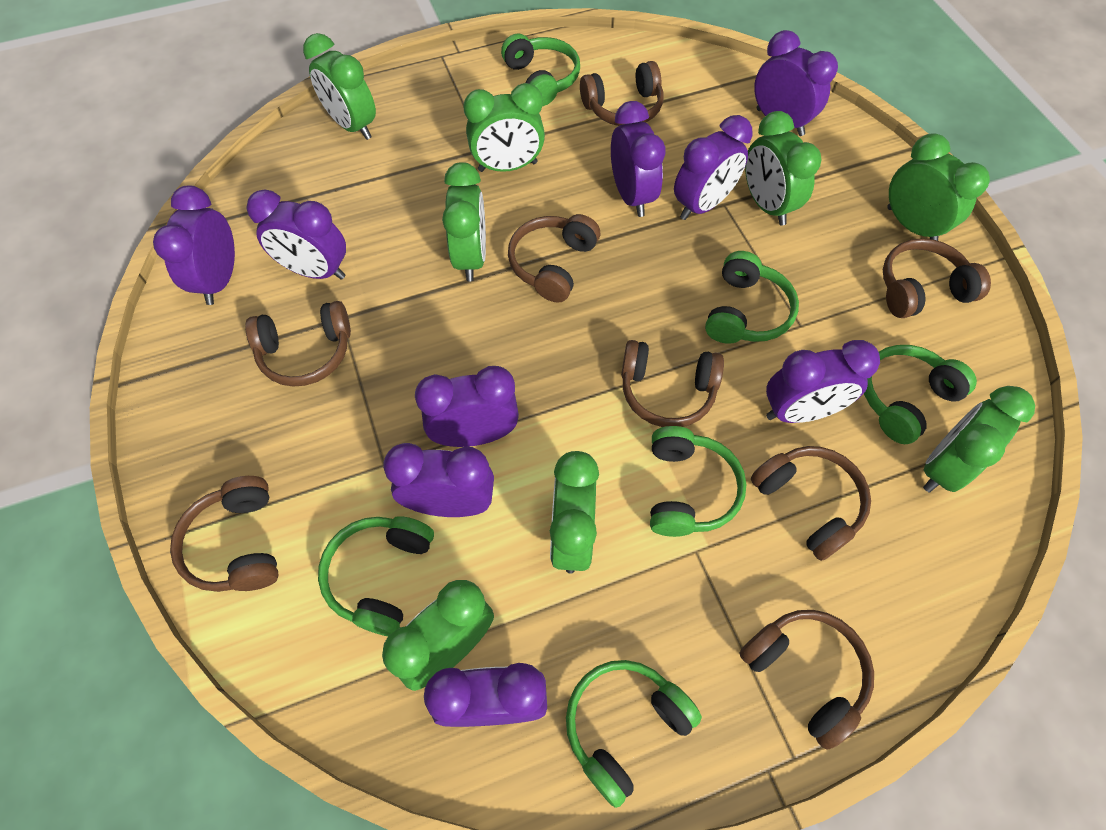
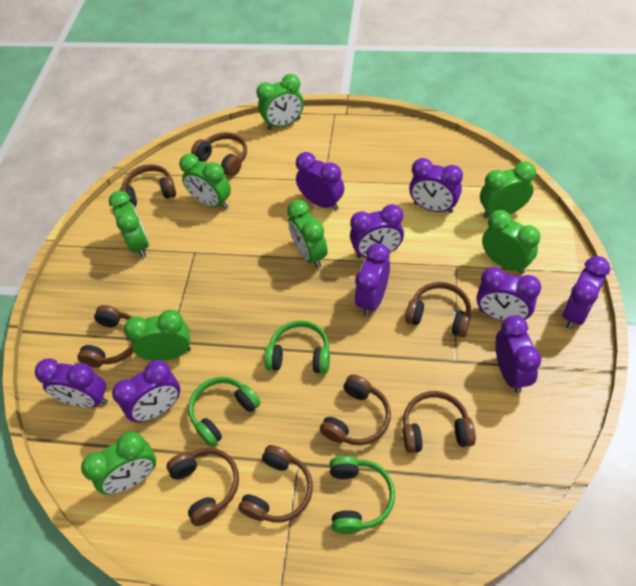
green headphones: 6 -> 3

